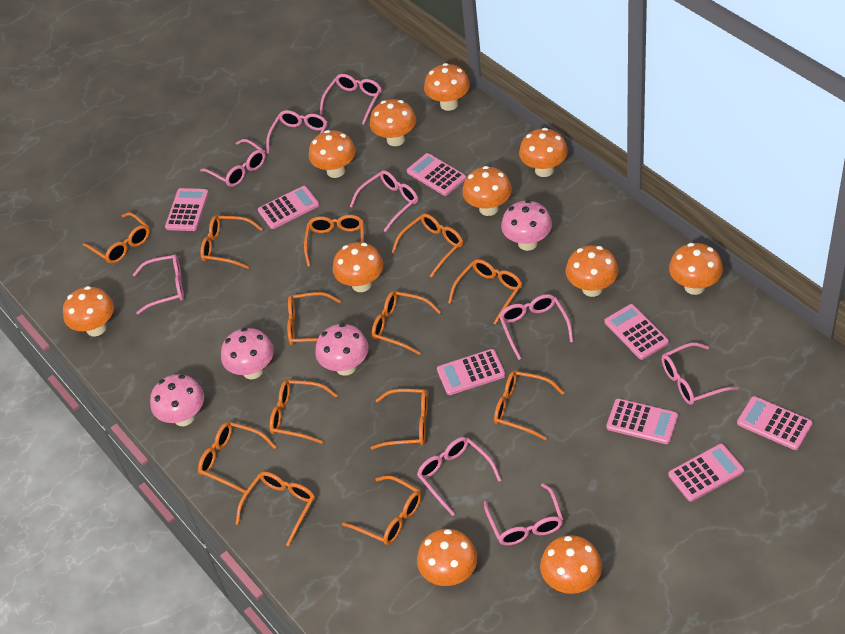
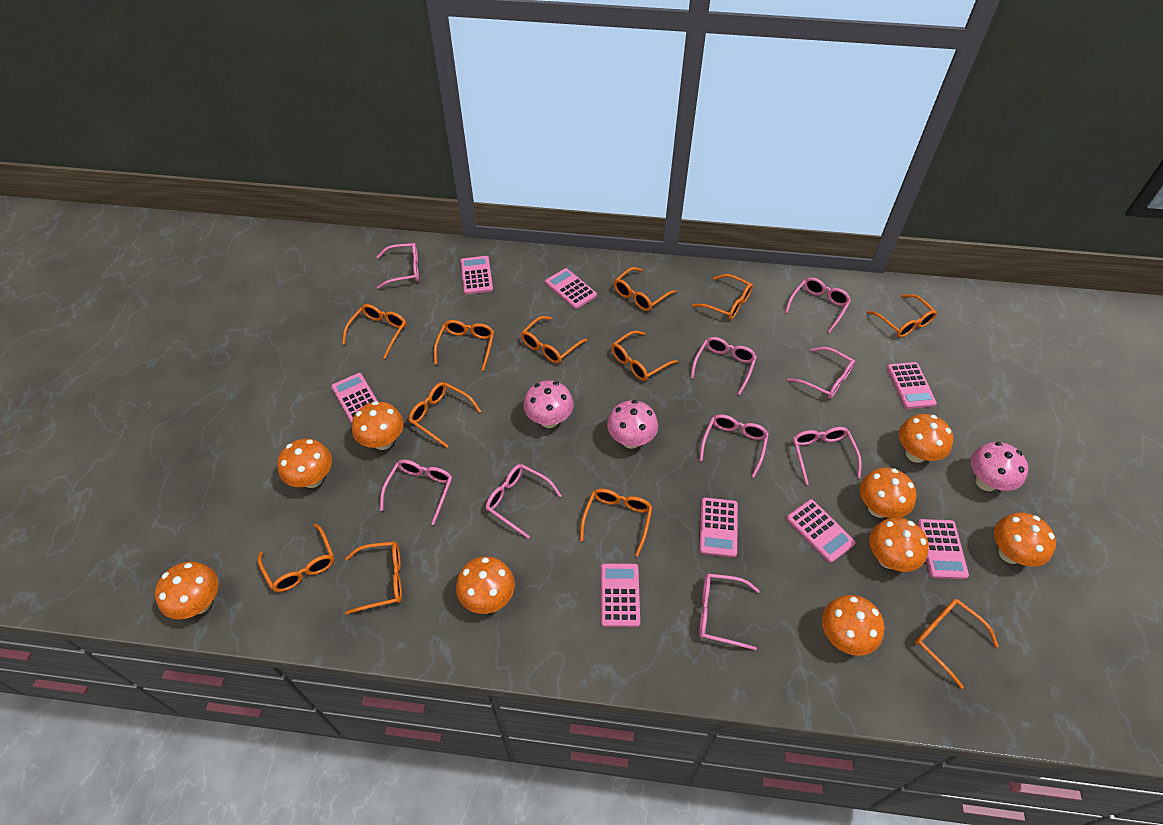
orange glasses: 13 -> 12
orange mushroom: 11 -> 9
pink mushroom: 4 -> 3

